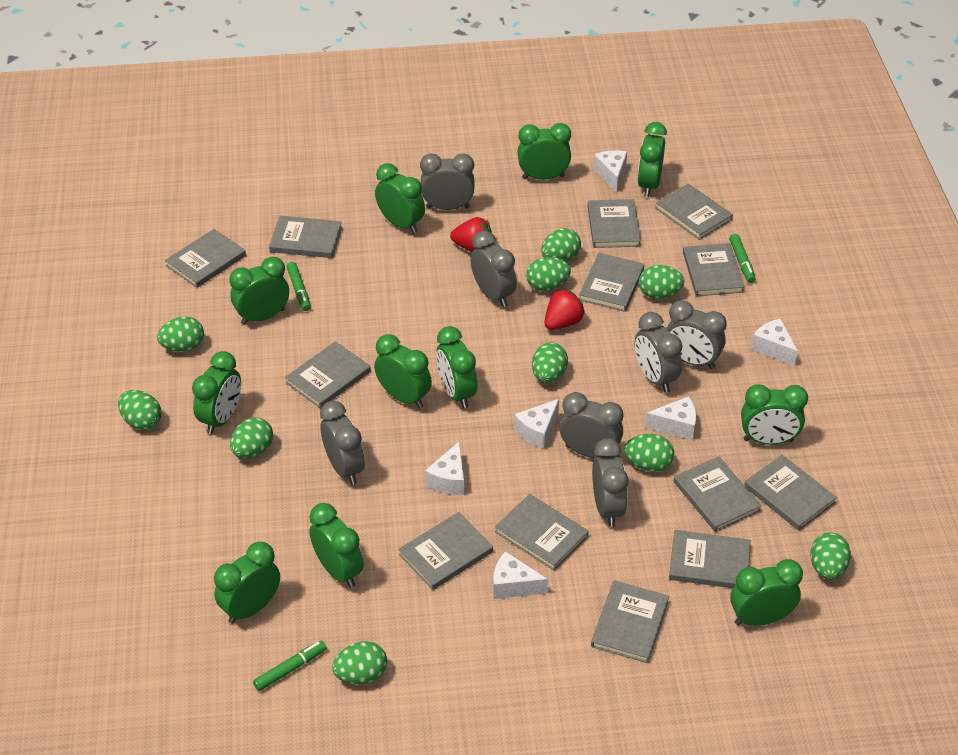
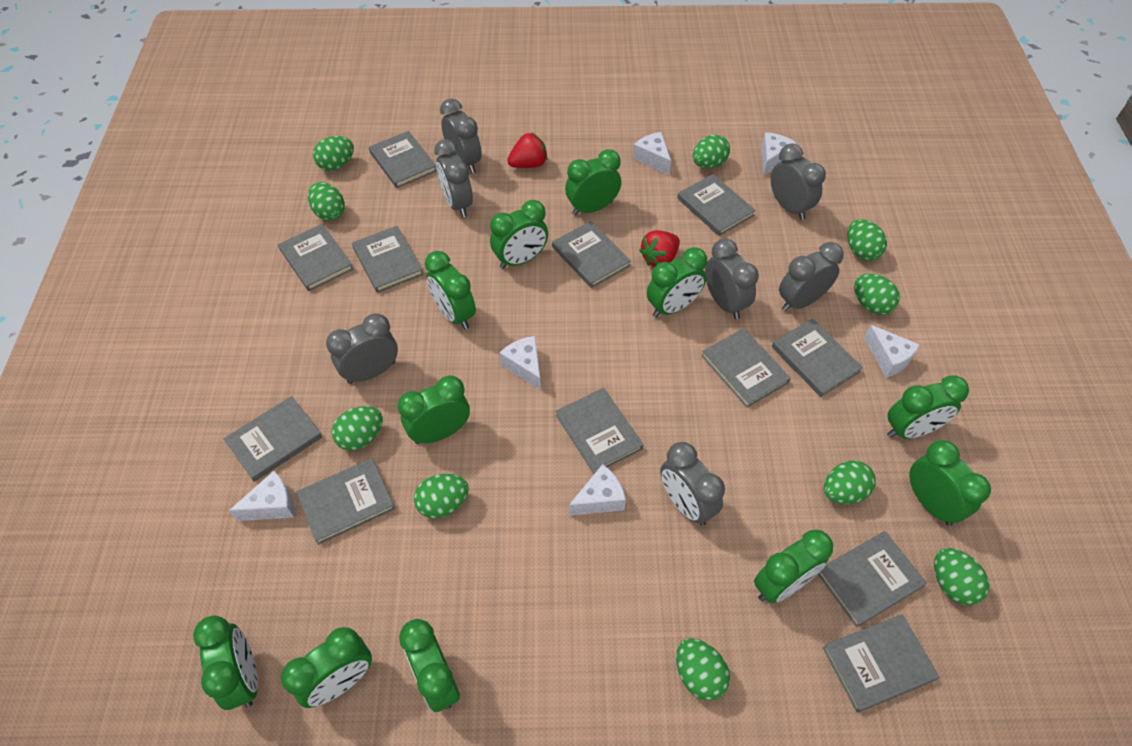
green marker: 3 -> 0
grey book: 13 -> 12

